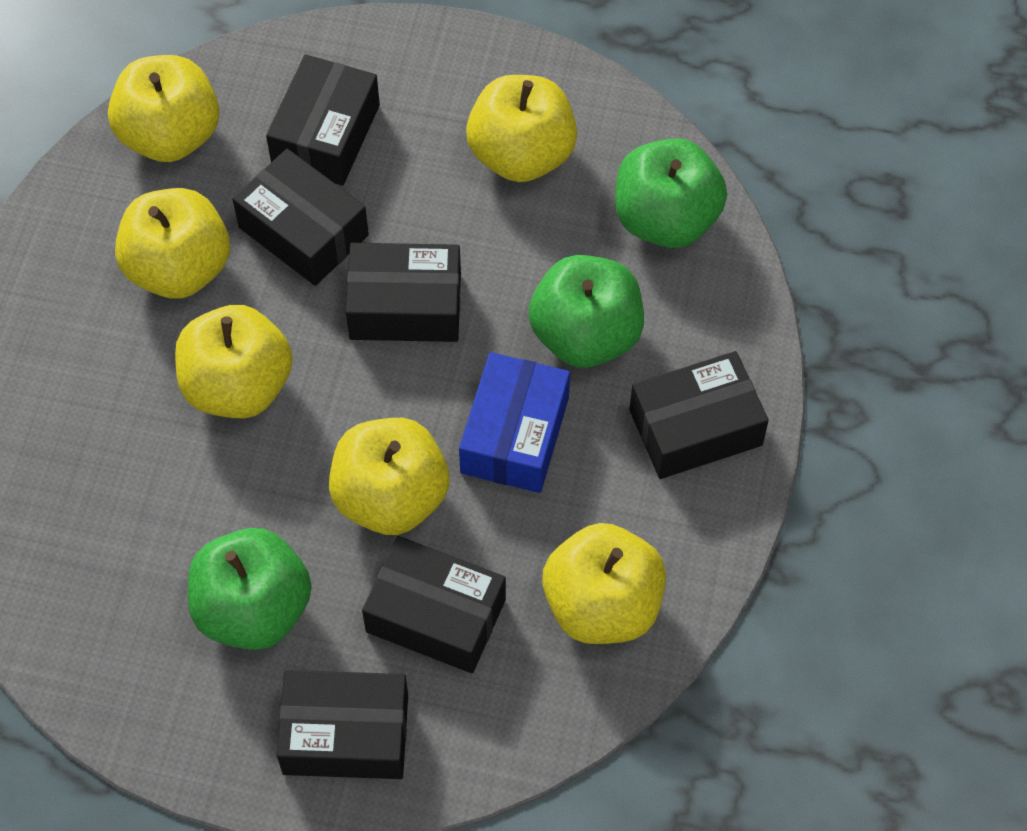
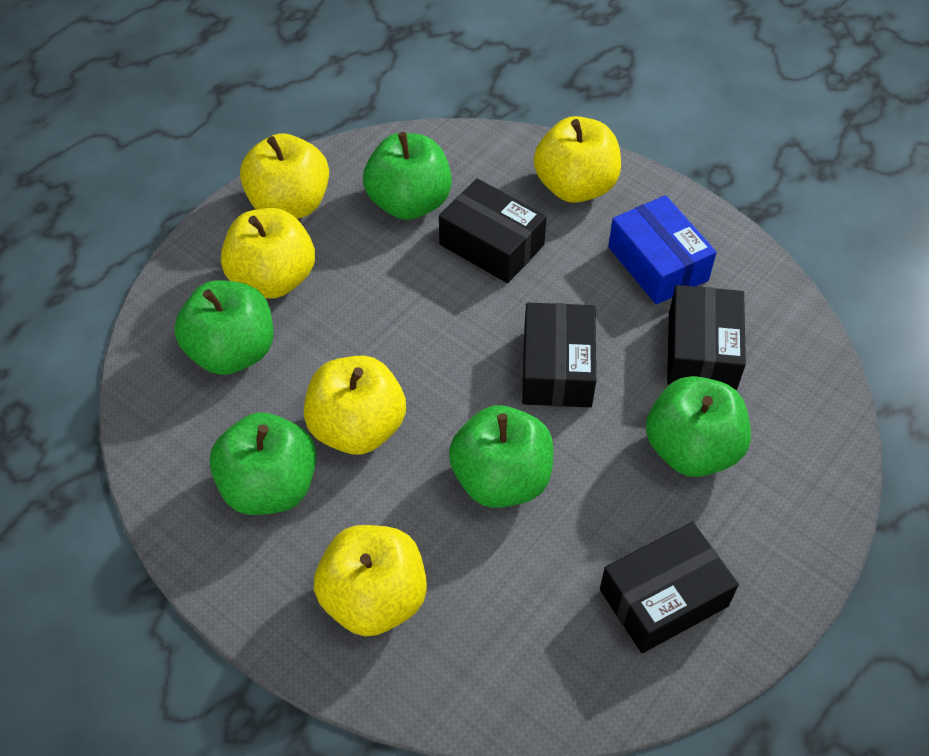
black box: 6 -> 4
green apple: 3 -> 5
yellow apple: 6 -> 5

